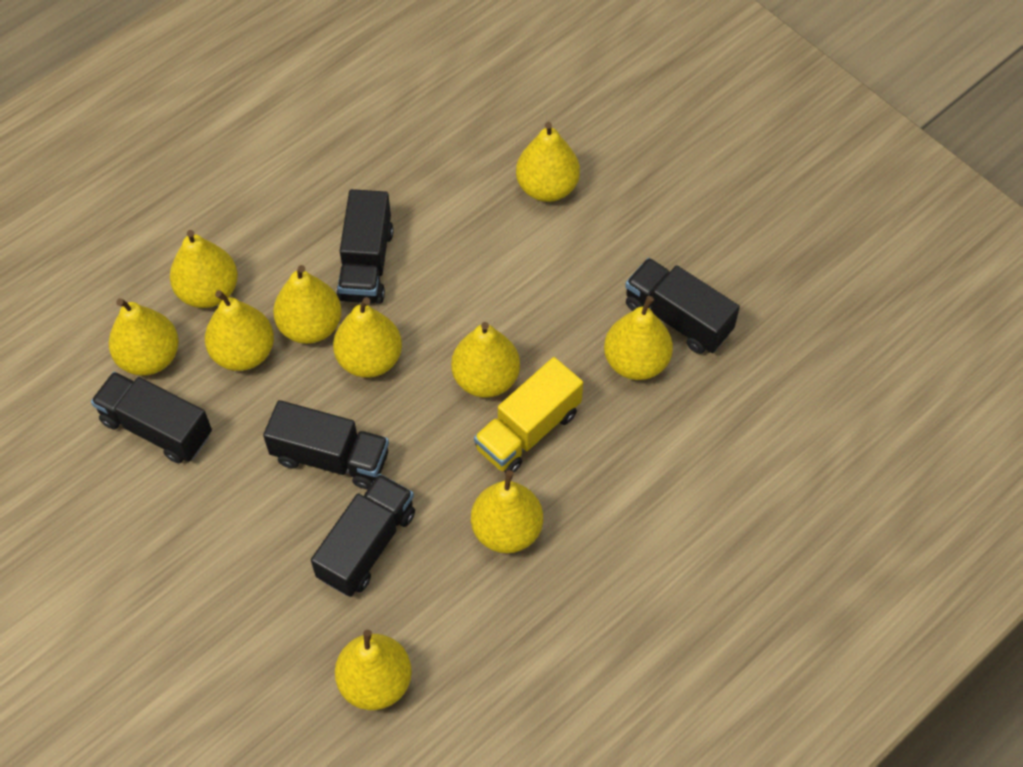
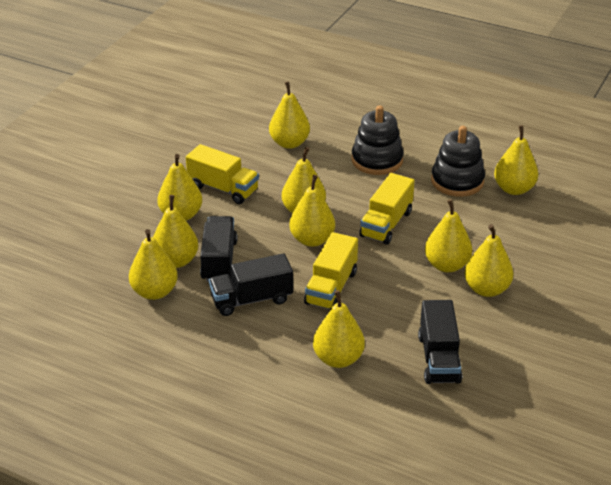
black stacking toy: 0 -> 2
black truck: 5 -> 3
yellow truck: 1 -> 3

